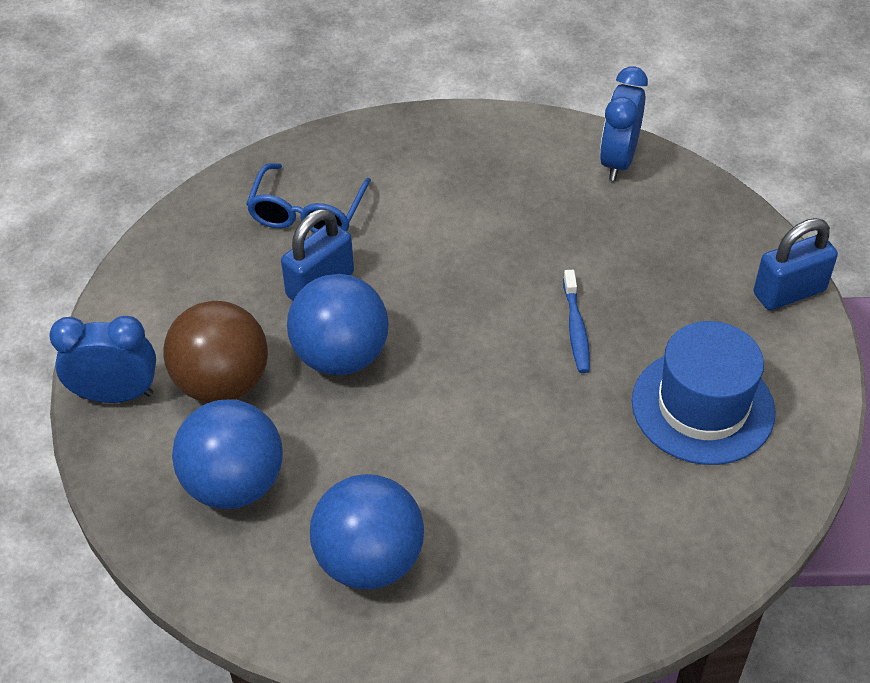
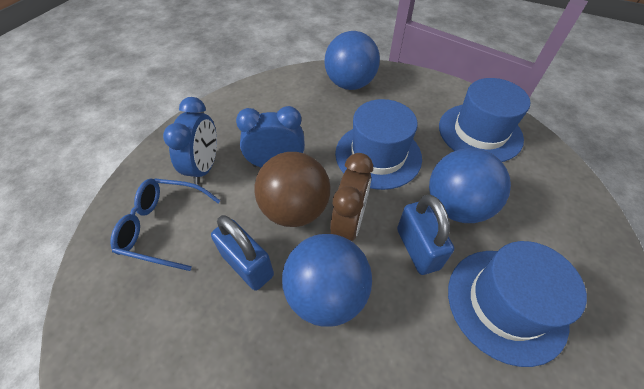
blue hat: 1 -> 3
blue toothbrush: 1 -> 0
brown clock: 0 -> 1

